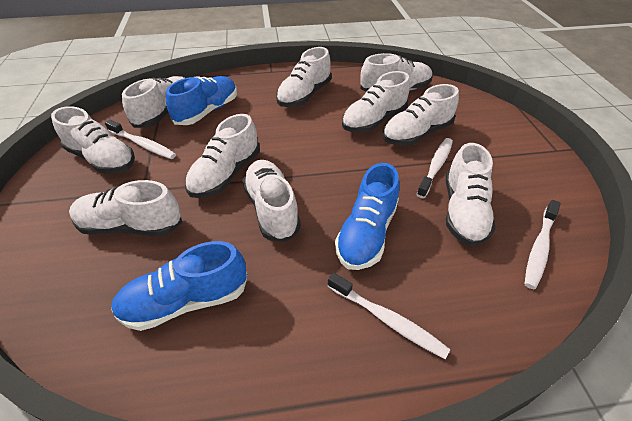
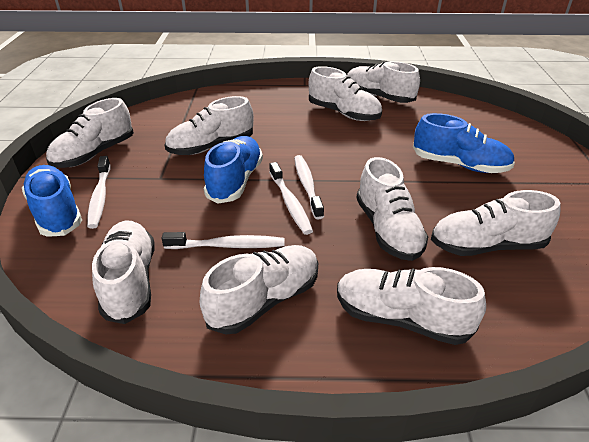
white shoe: 10 -> 9

